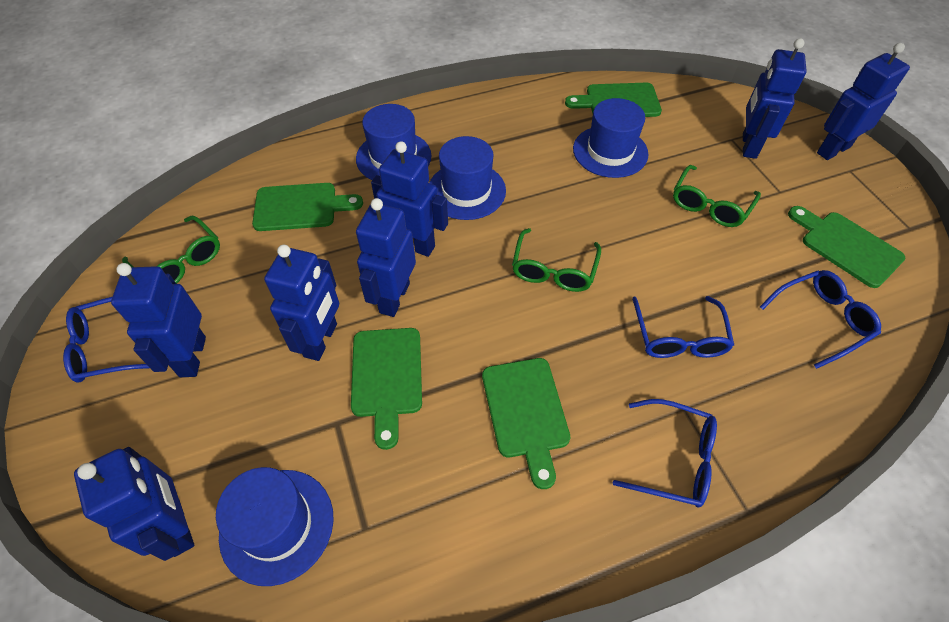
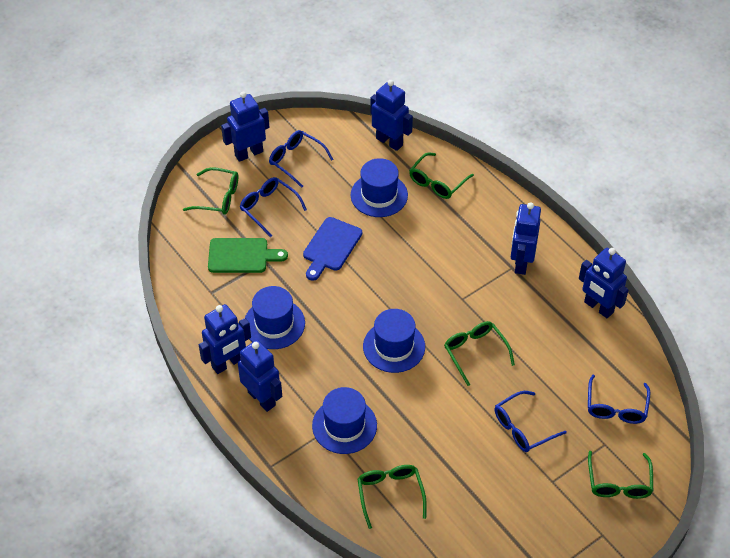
blue cutting board: 0 -> 1
blue robot: 7 -> 6
green cutting board: 5 -> 1
green glasses: 3 -> 5

